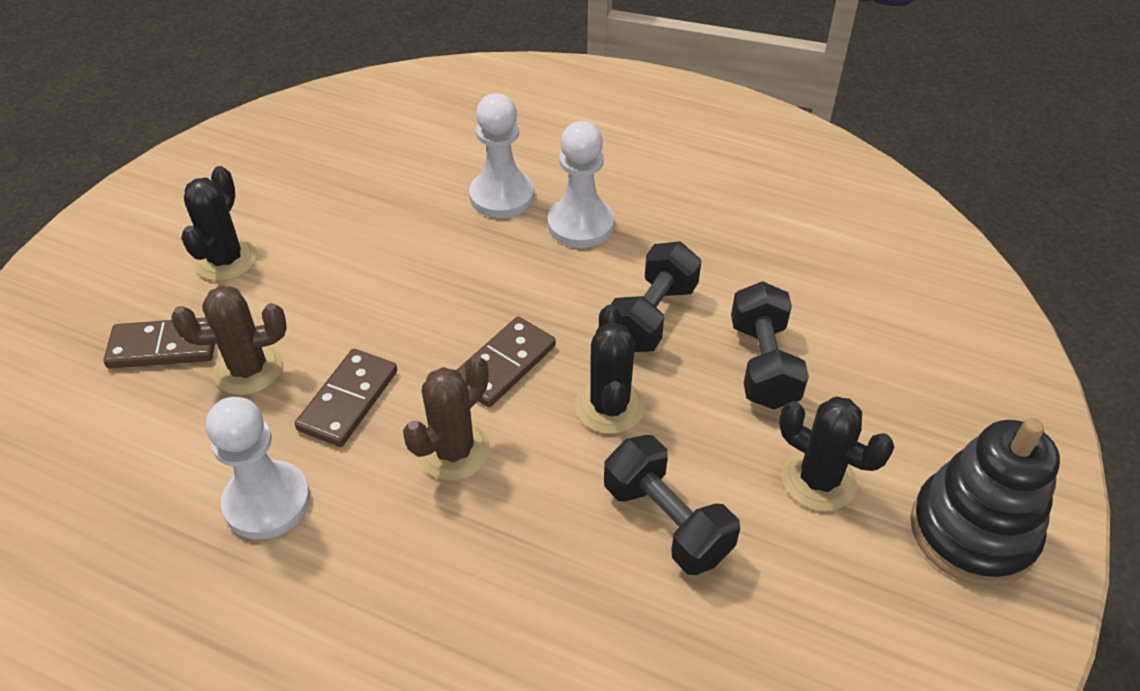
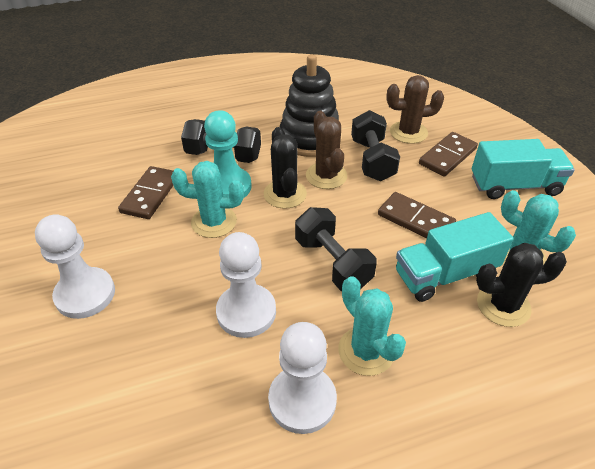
black cactus: 3 -> 2
turquoise cactus: 0 -> 3
turquoise pawn: 0 -> 1
turquoise truck: 0 -> 2

